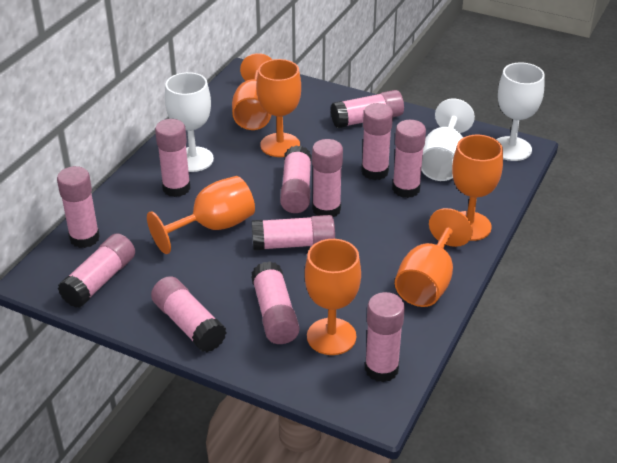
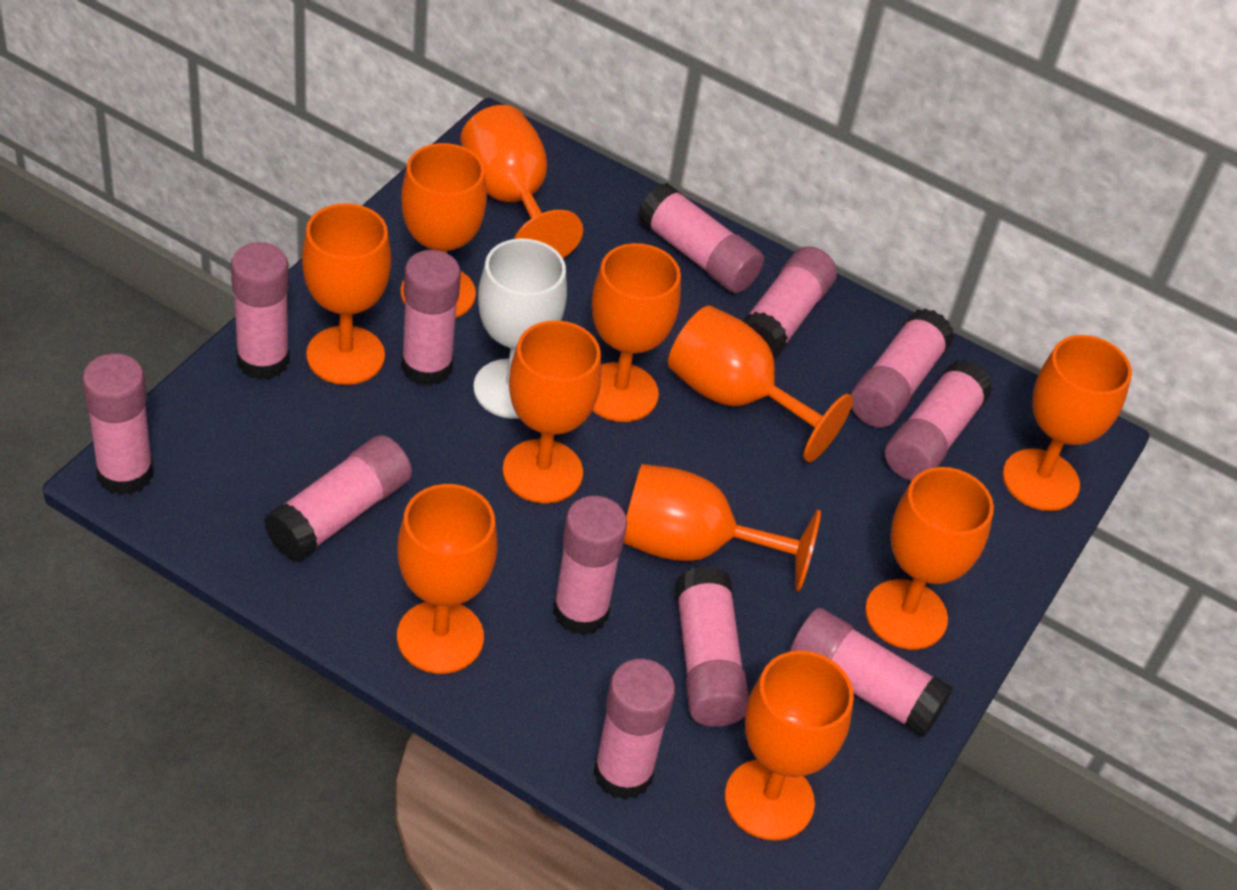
orange goblet: 6 -> 11
white goblet: 3 -> 1

